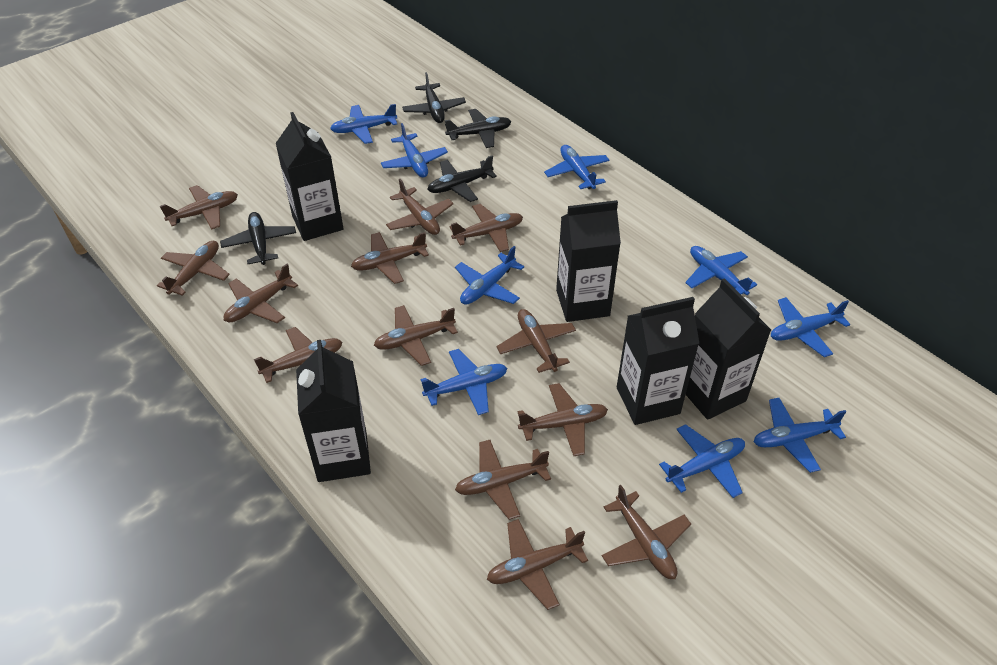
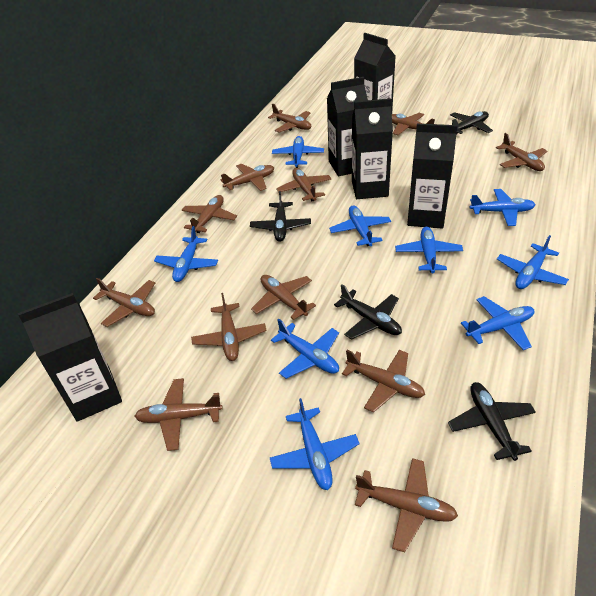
brown plane: 13 -> 12

